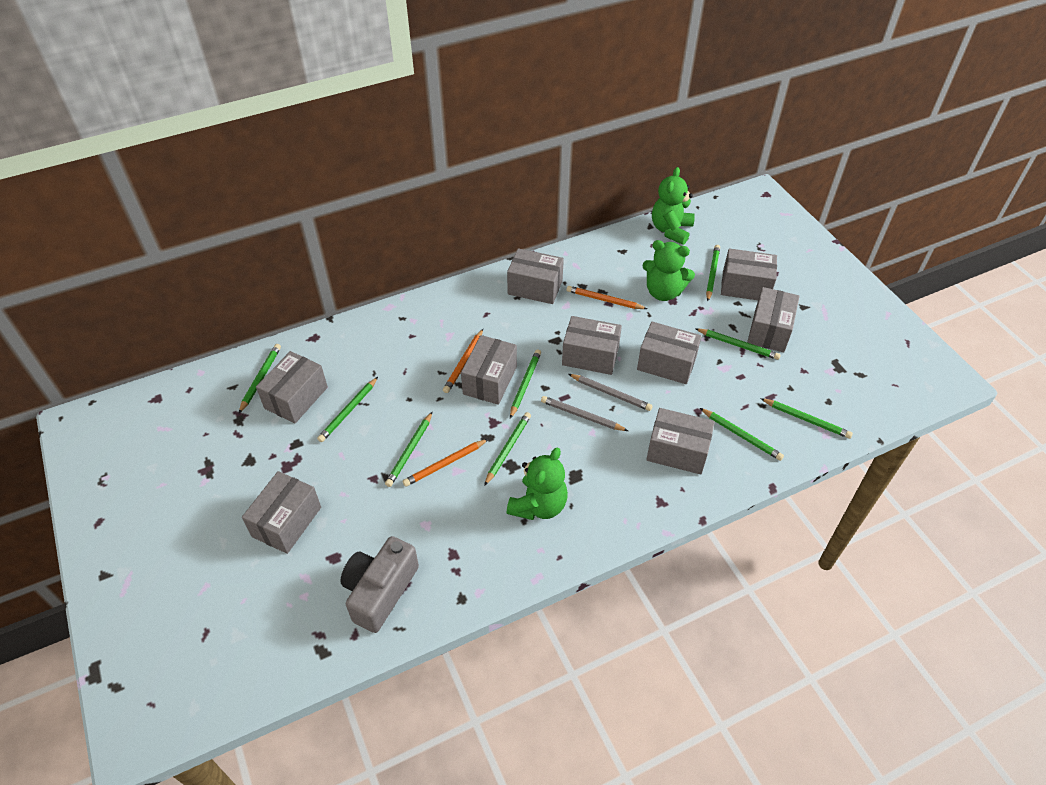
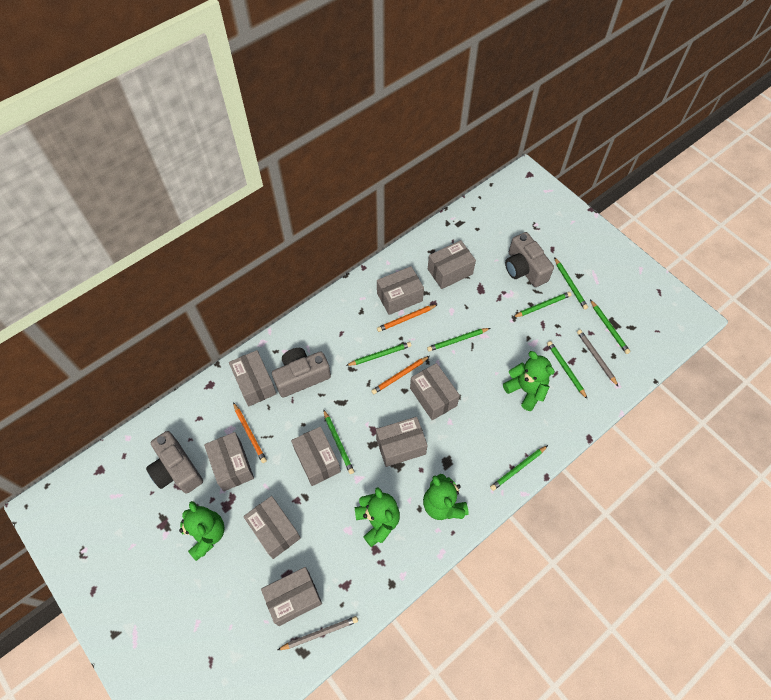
green pencil: 9 -> 8
green teddy bear: 3 -> 4
grey camera: 1 -> 3

